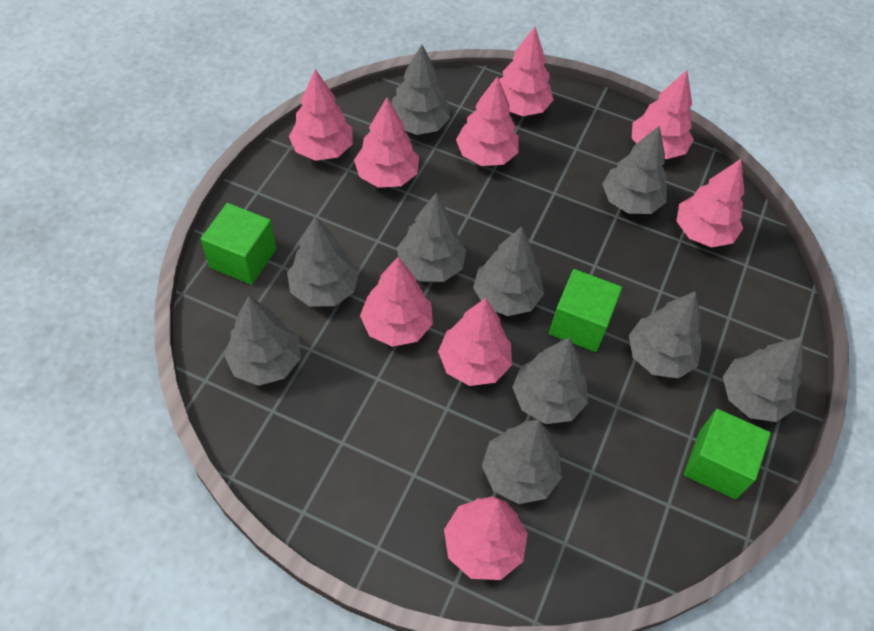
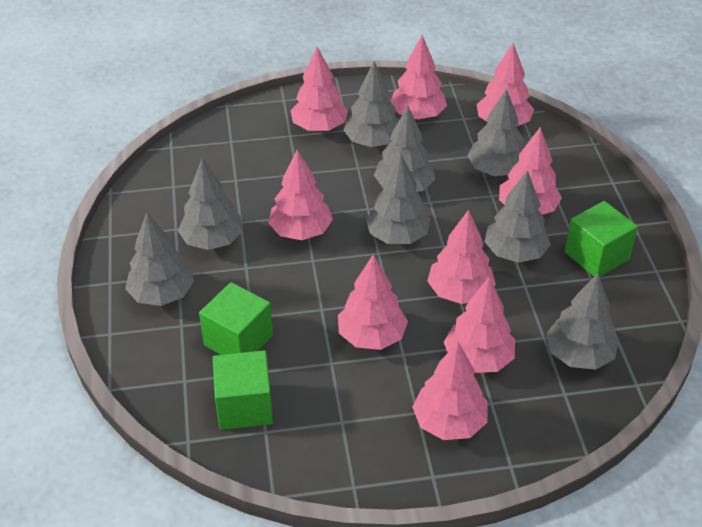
grey tree: 10 -> 8

